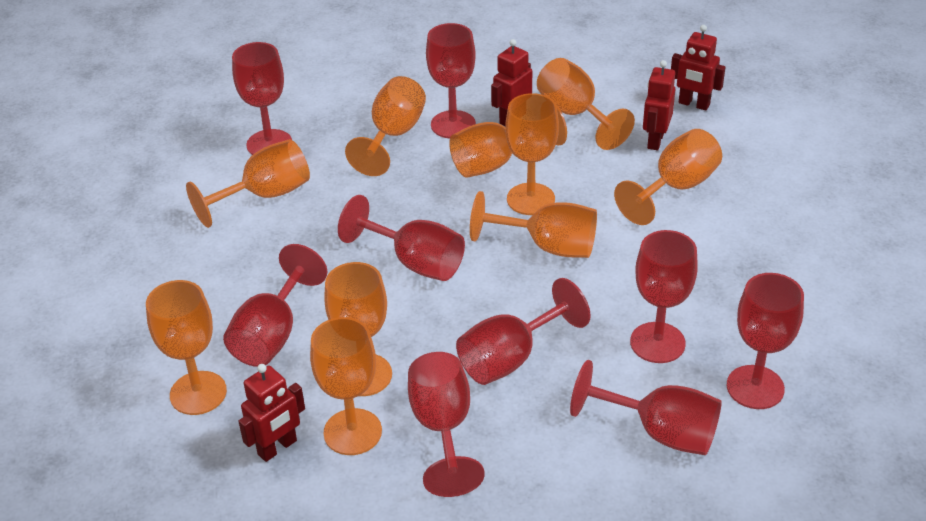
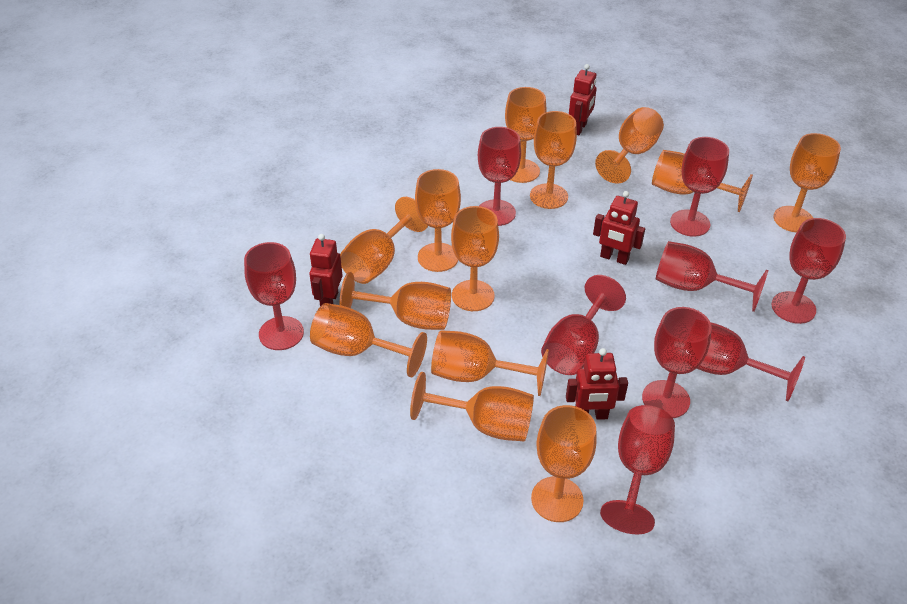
orange goblet: 10 -> 13

